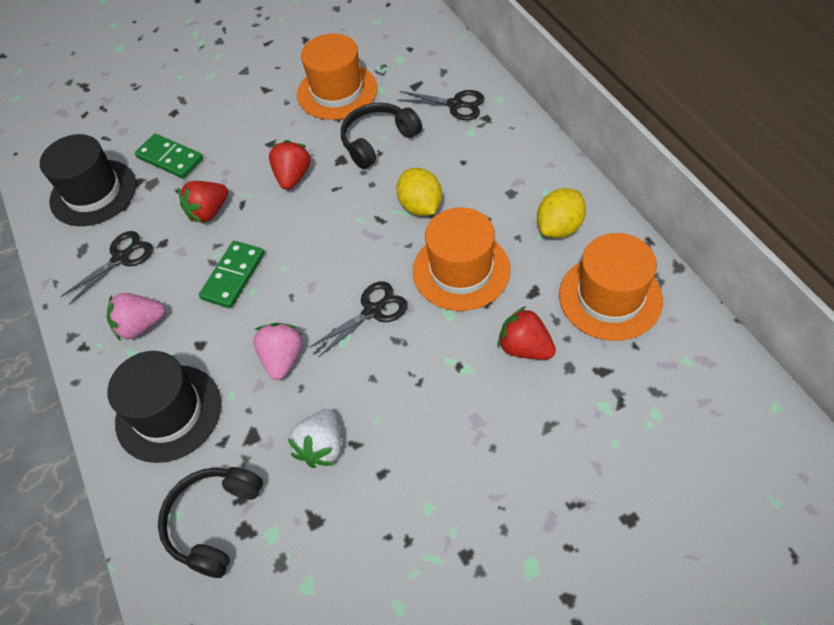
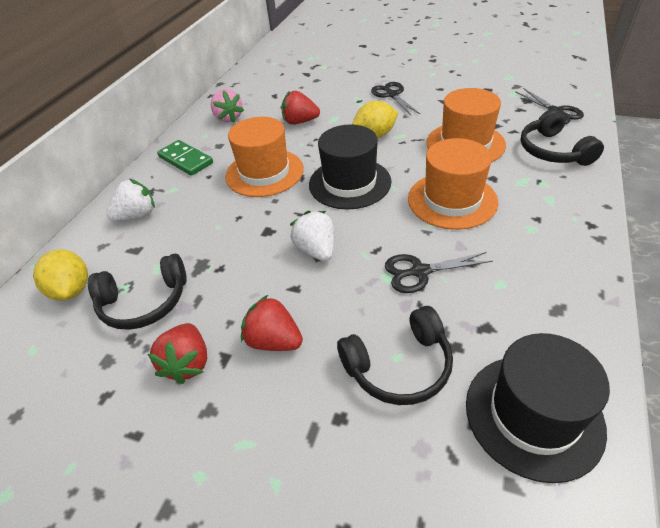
black headphones: 2 -> 3
green domino: 2 -> 1
pink strawberry: 2 -> 1
white strawberry: 1 -> 2

